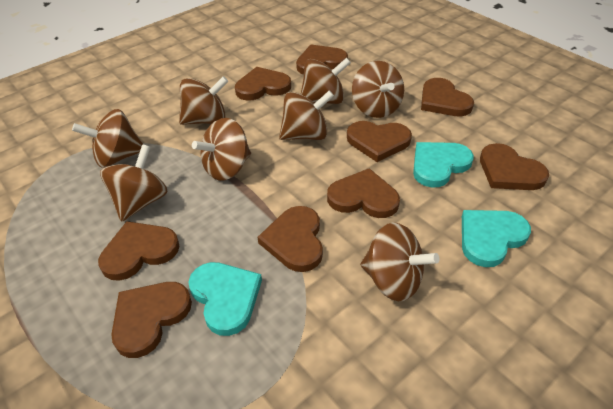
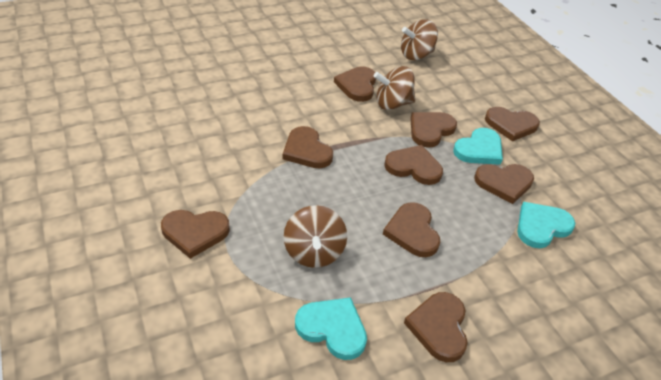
brown spinning top: 8 -> 3

